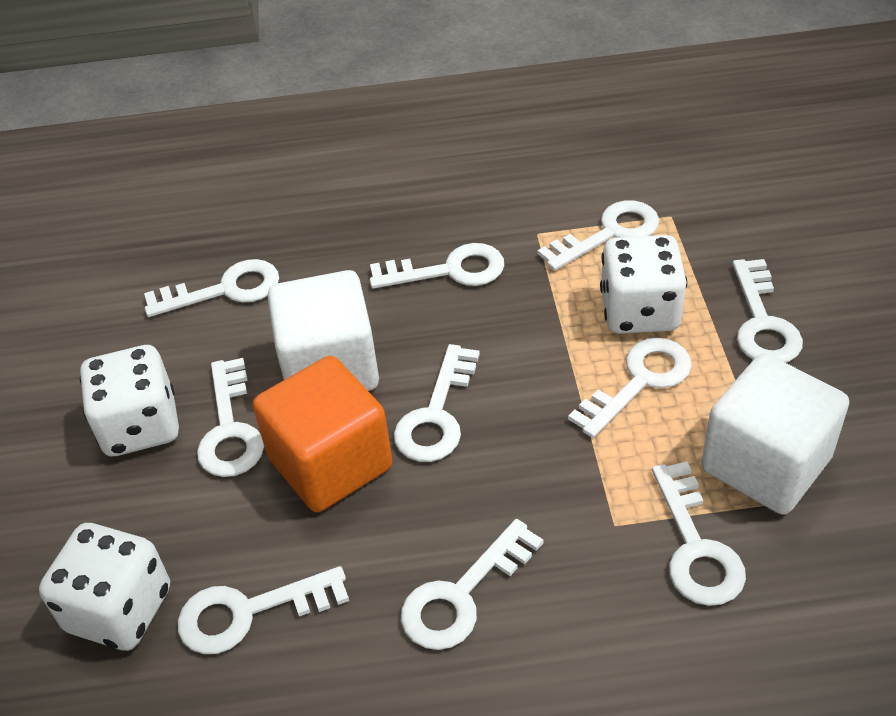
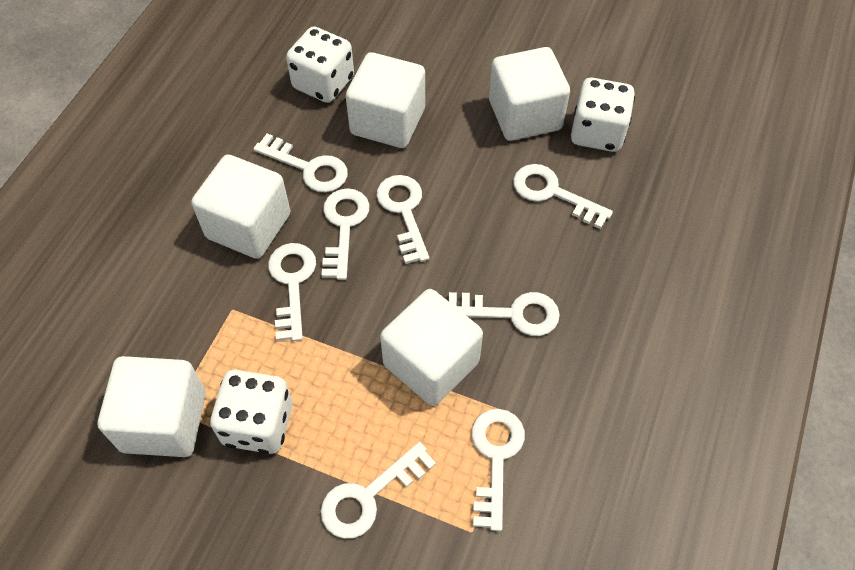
orange cube: 1 -> 0
white cube: 2 -> 5
white key: 10 -> 8

